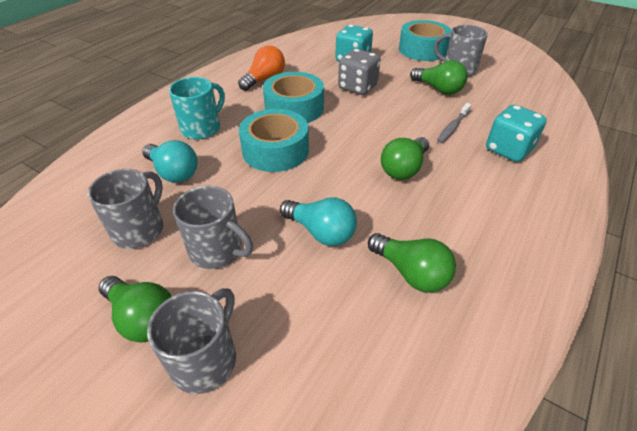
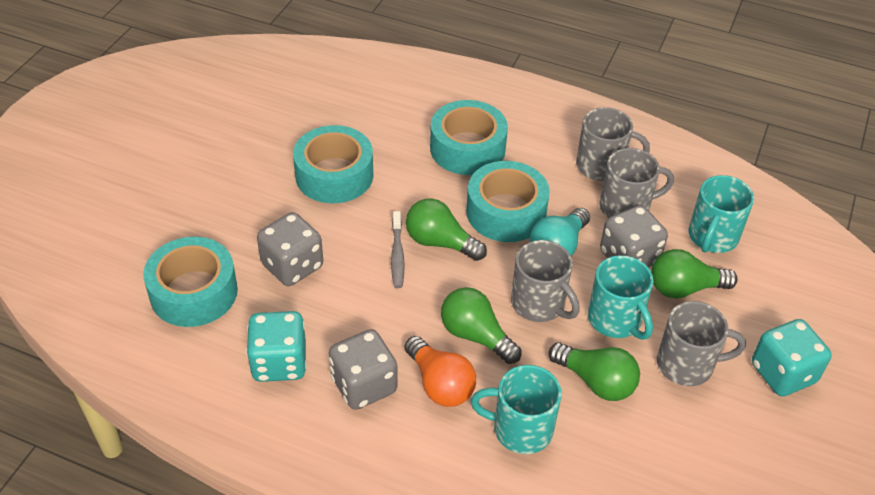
grey dice: 1 -> 3
turquoise light bulb: 2 -> 1
turquoise mug: 1 -> 3
turquoise tape: 3 -> 4

